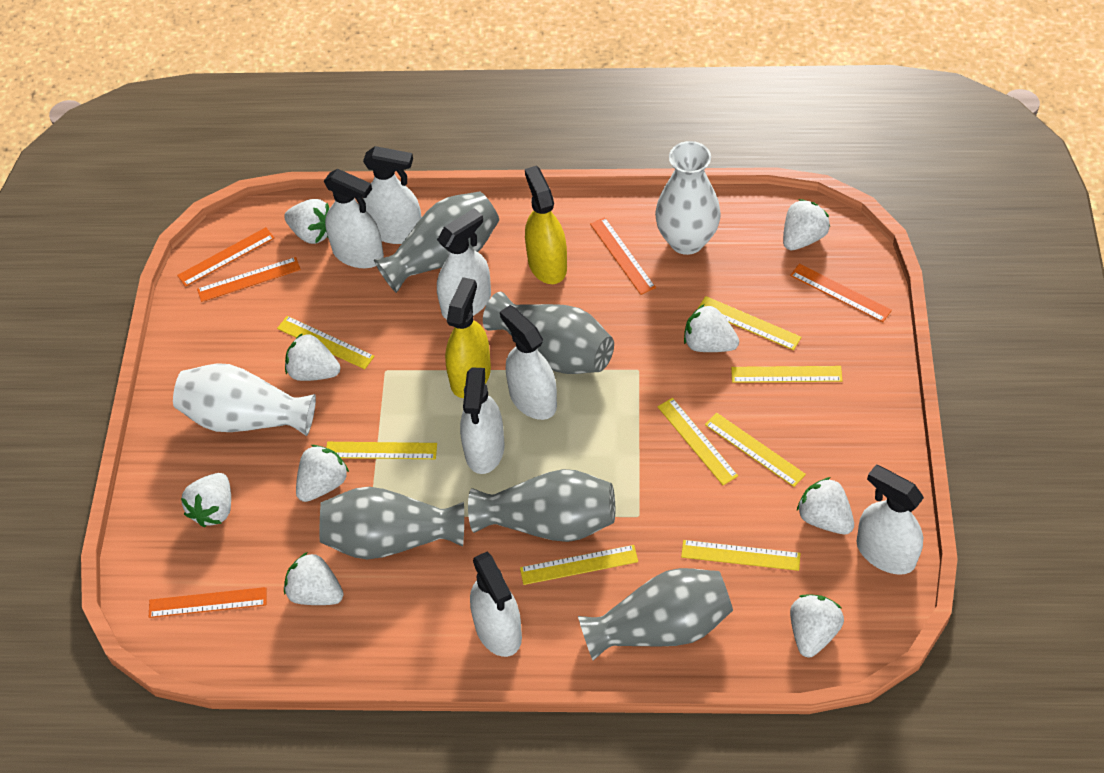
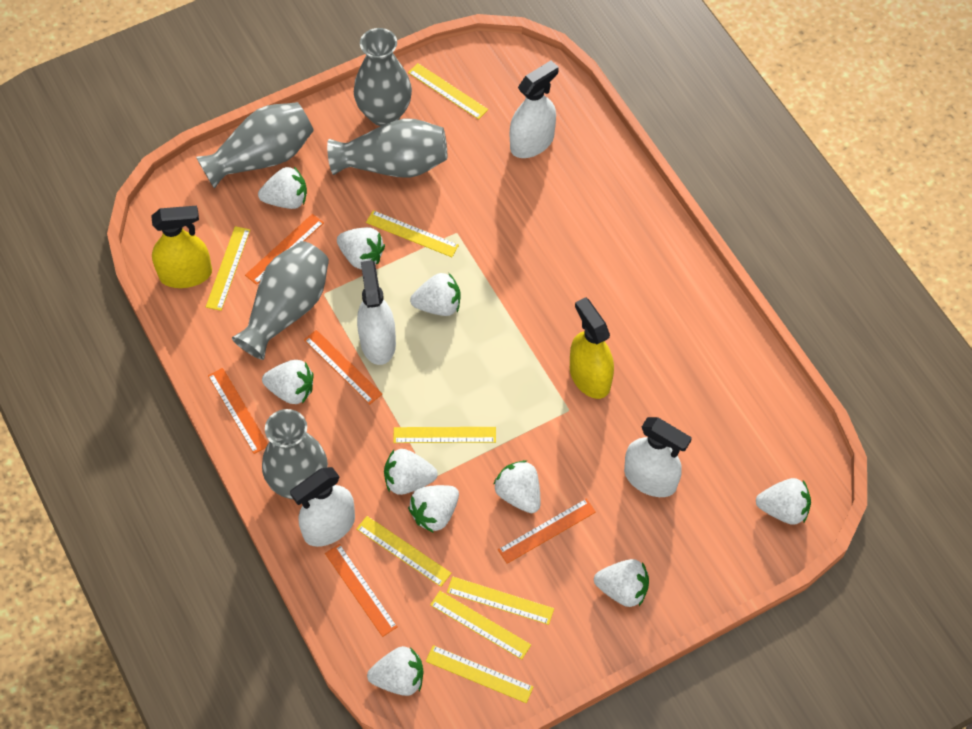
white spray bottle: 7 -> 4
white strawberry: 9 -> 10
white vase: 2 -> 0

